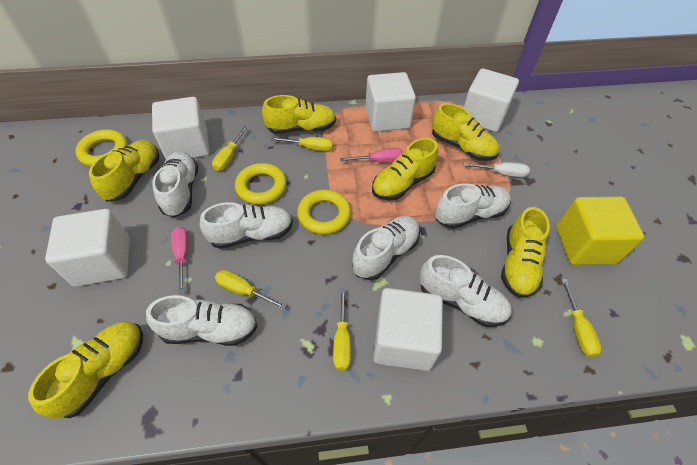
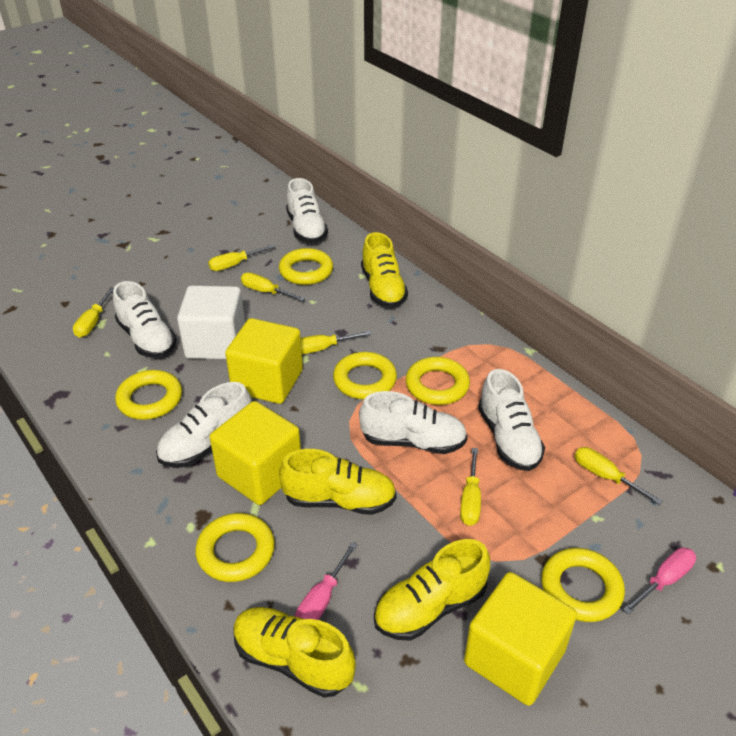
white cube: 5 -> 1
white screwdriver: 1 -> 0
white shoe: 6 -> 5
yellow cube: 1 -> 3
yellow ring: 3 -> 6
yellow screwdriver: 5 -> 6
yellow shoe: 6 -> 4

